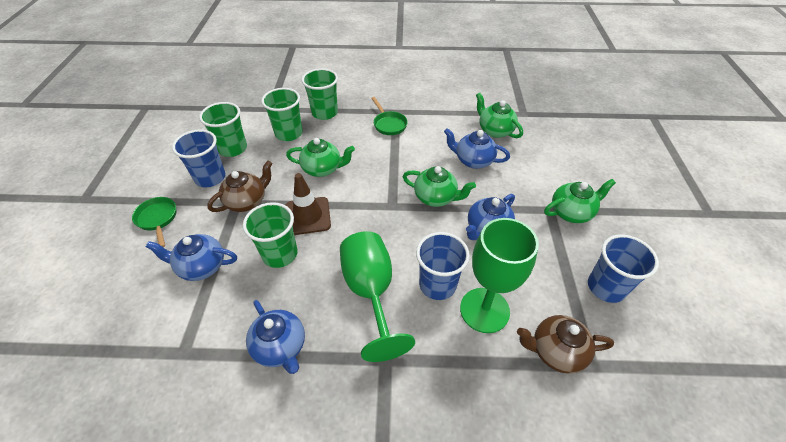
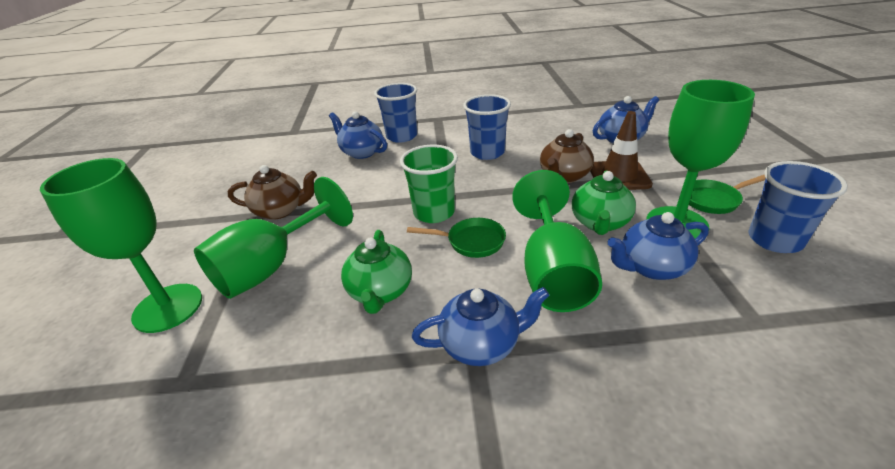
green cup: 4 -> 1
green goblet: 2 -> 4
green teapot: 4 -> 2

